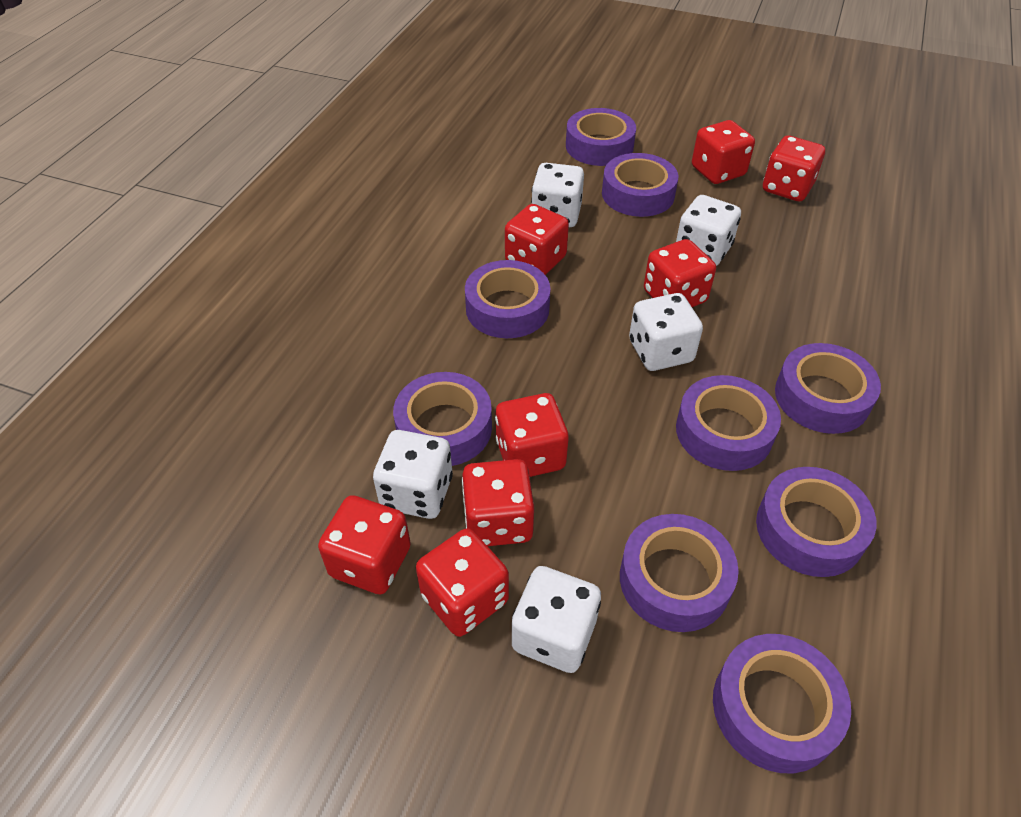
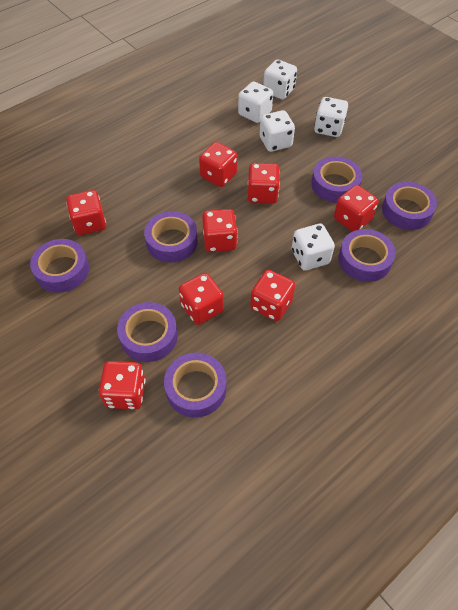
purple tape: 9 -> 7

